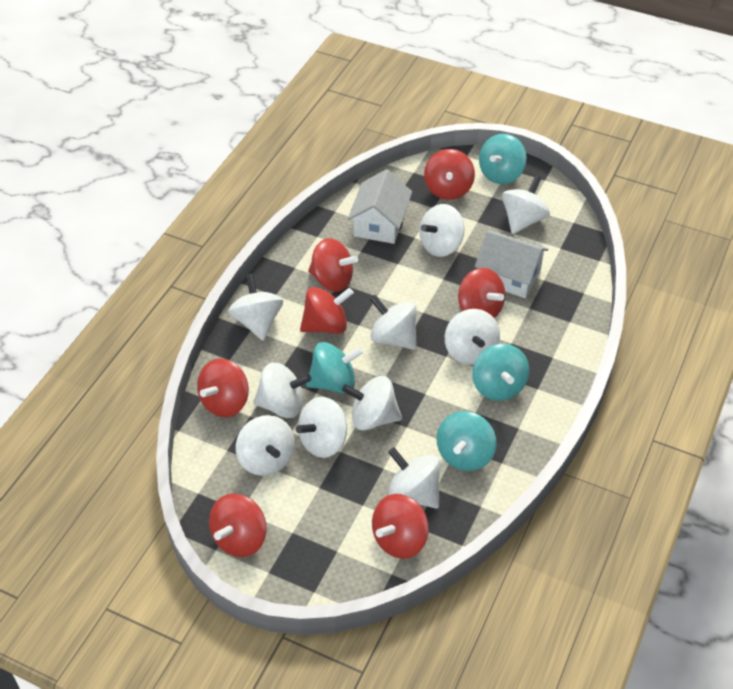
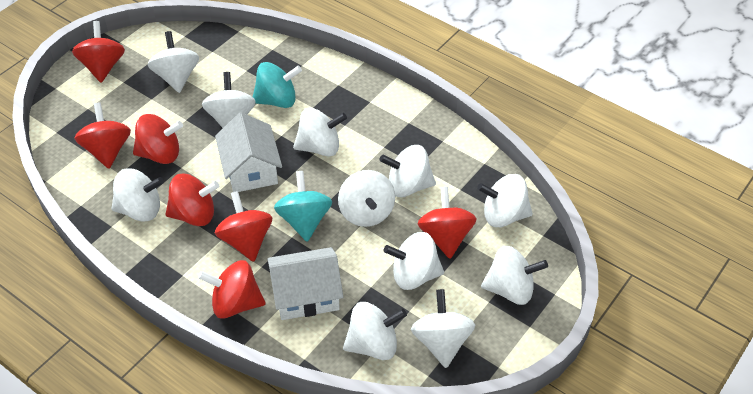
turquoise spinning top: 4 -> 2
white spinning top: 10 -> 11

